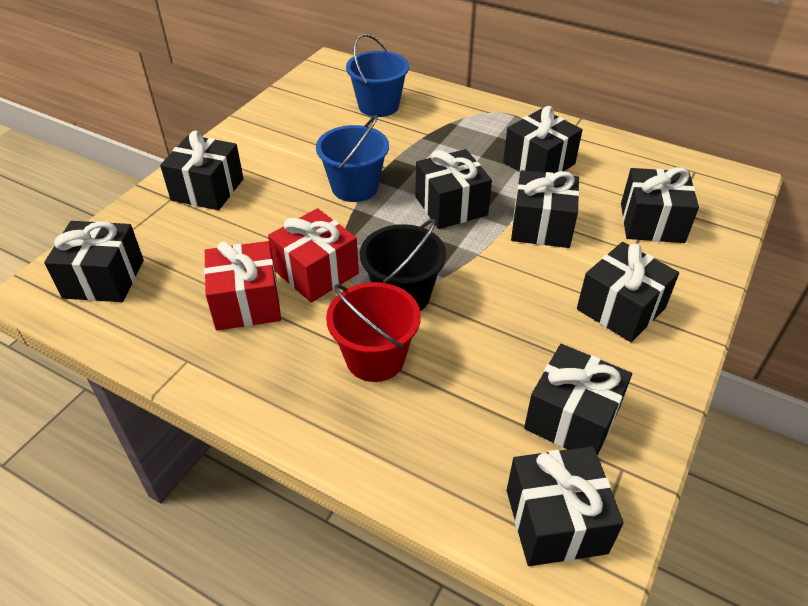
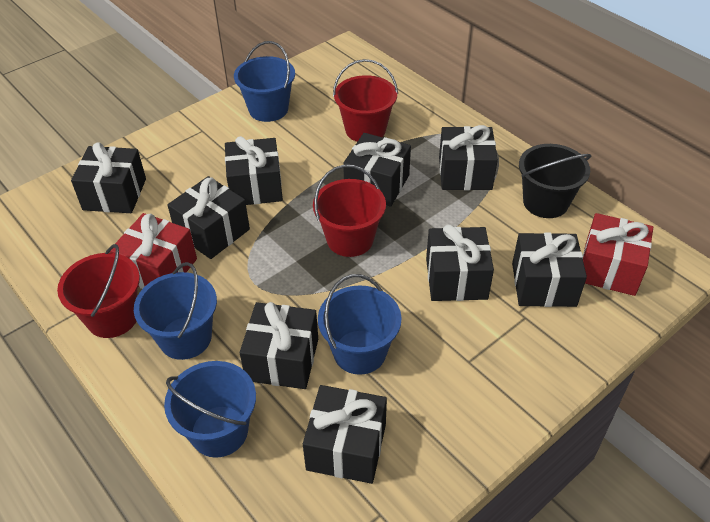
blue bucket: 2 -> 4
red bucket: 1 -> 3

